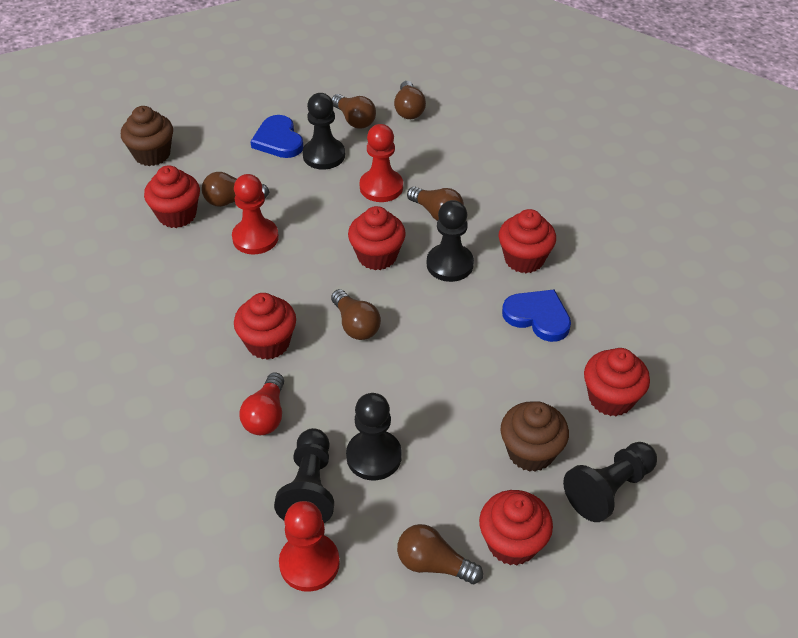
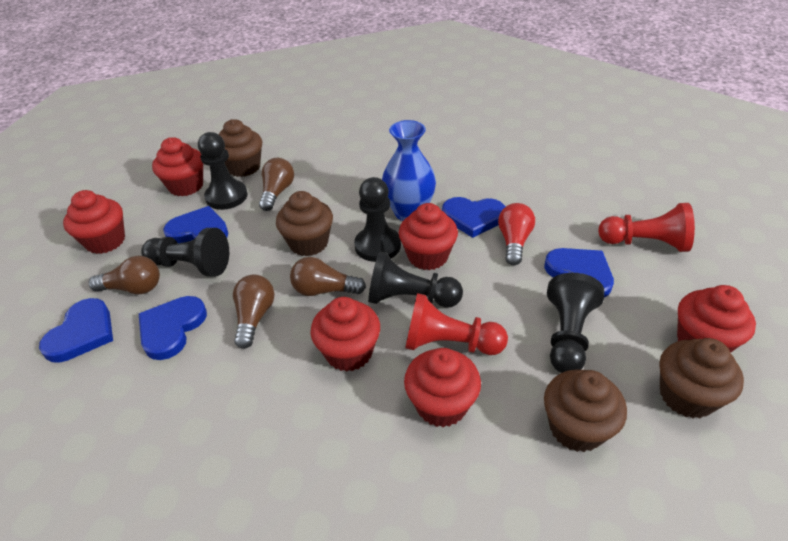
blue heart: 2 -> 5
blue vase: 0 -> 1
brown cupcake: 2 -> 4
brown light bulb: 6 -> 4
red pawn: 3 -> 2

